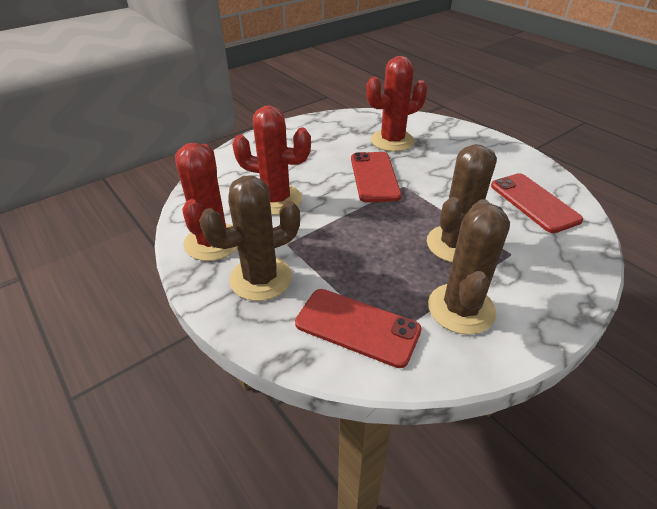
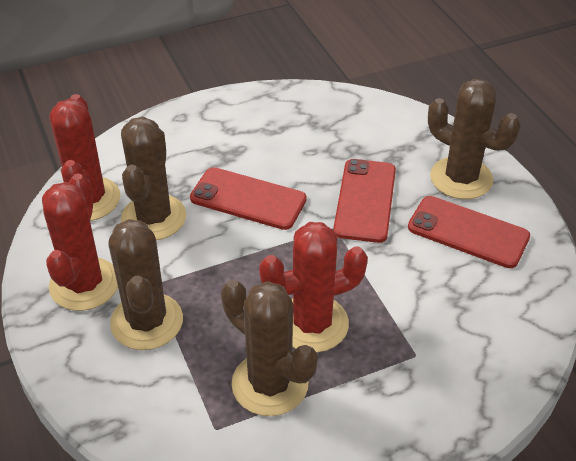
brown cactus: 3 -> 4

